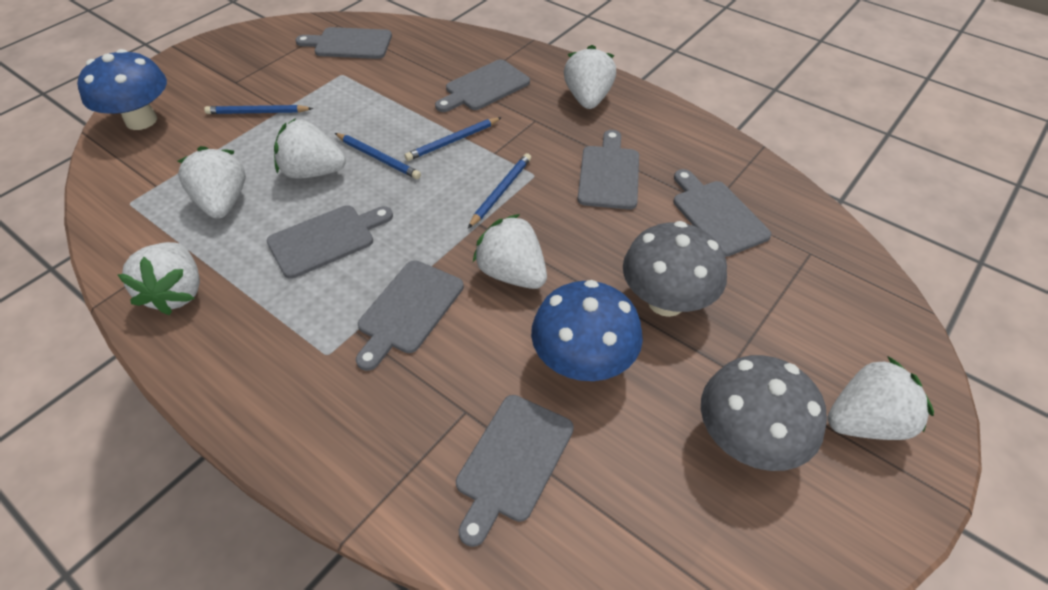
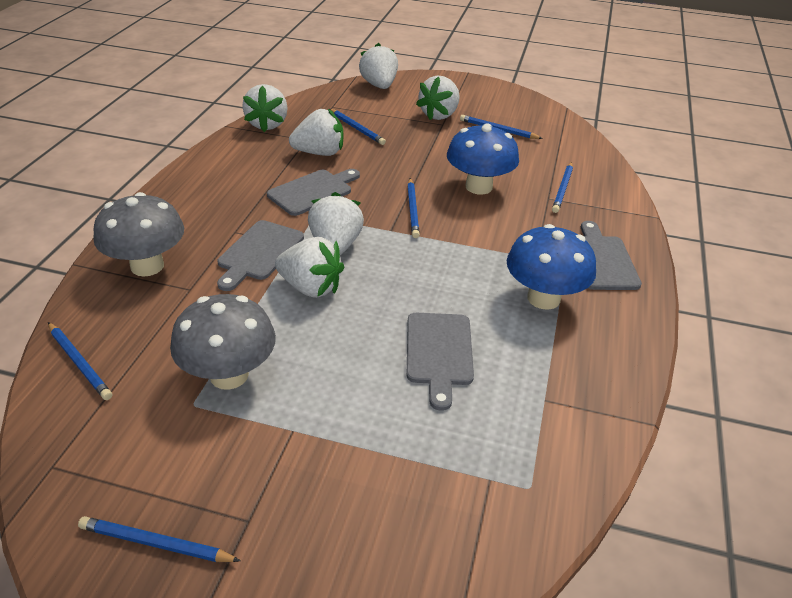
blue pencil: 4 -> 6
grey cutting board: 7 -> 4

